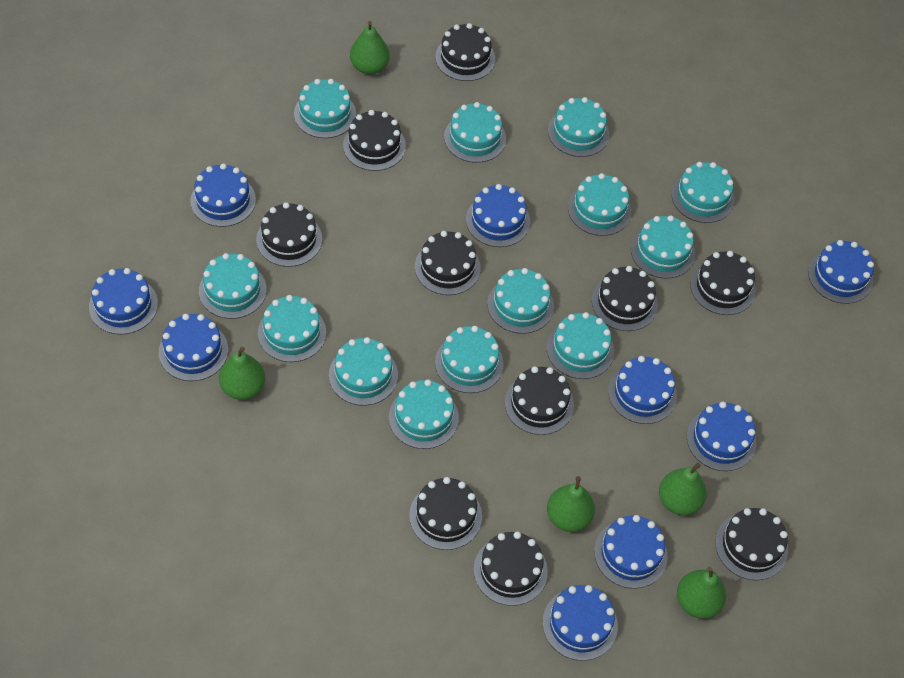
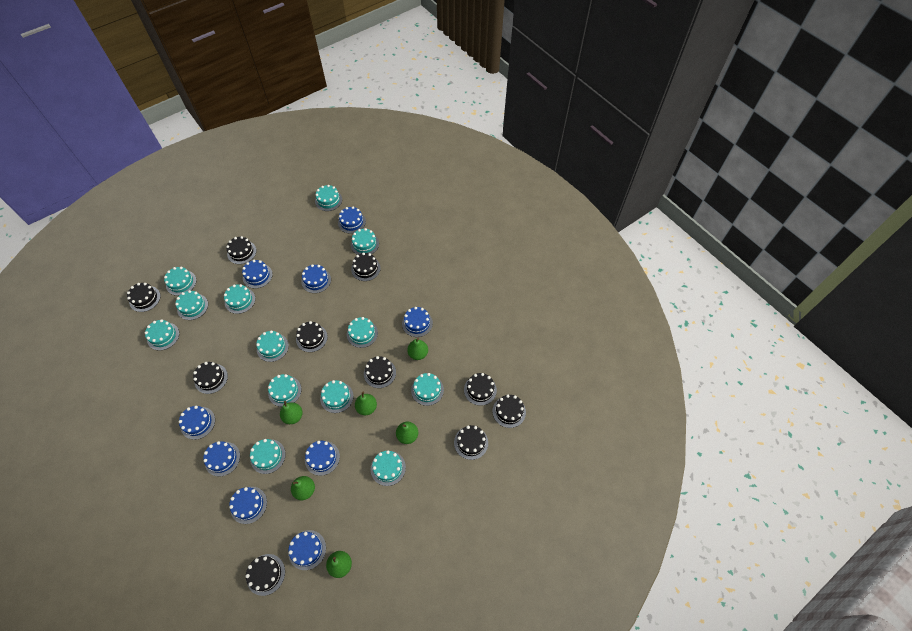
green pear: 5 -> 6

